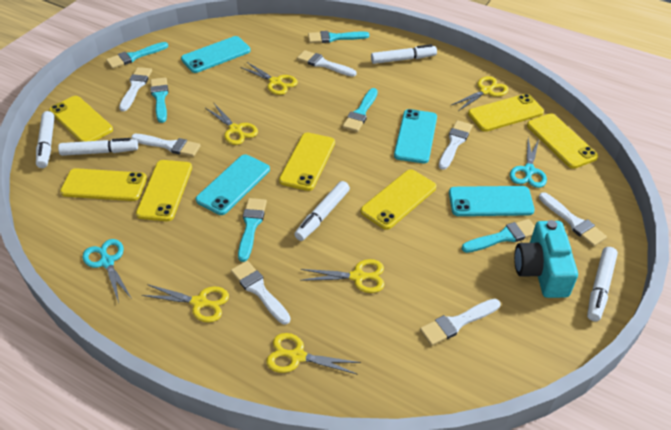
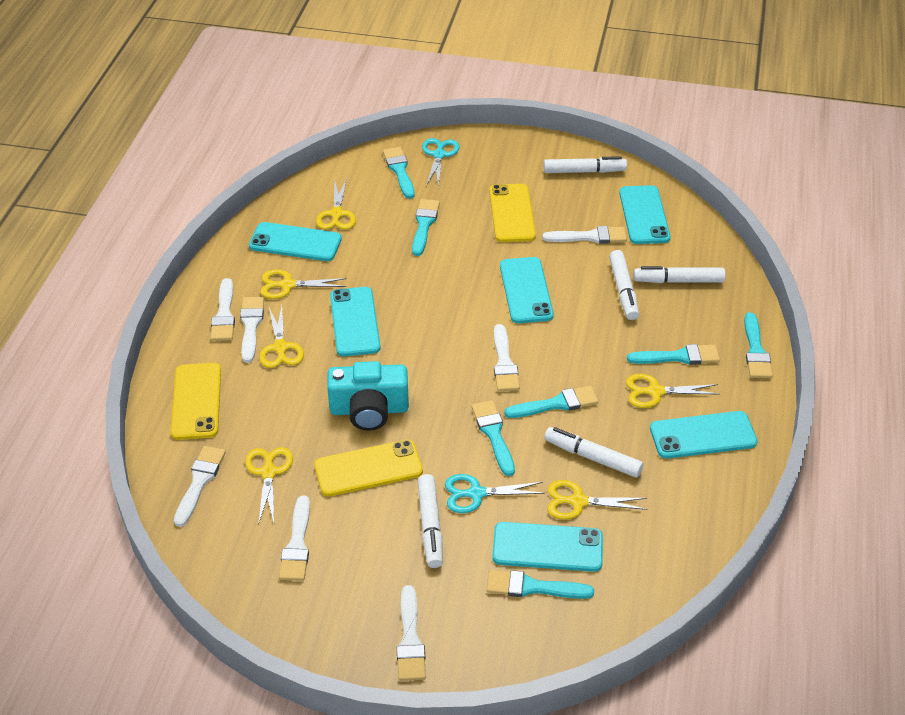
turquoise brush: 6 -> 7
turquoise phone: 4 -> 6
yellow phone: 7 -> 3

